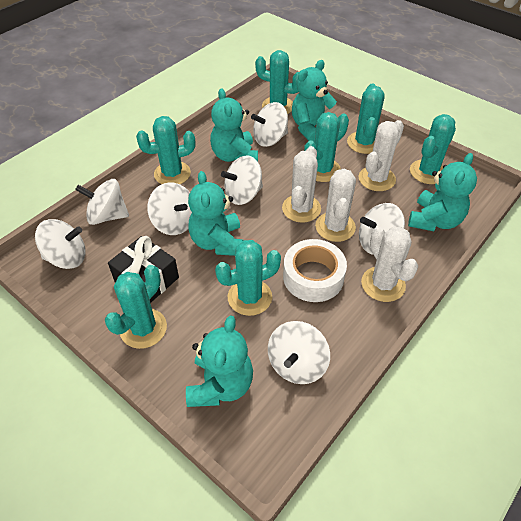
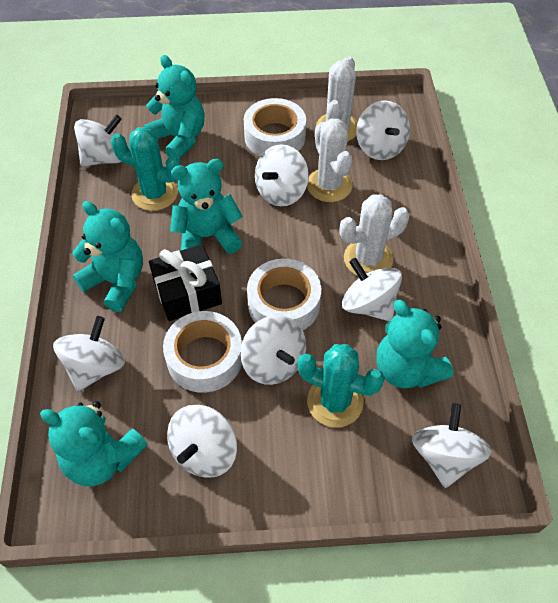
turquoise cactus: 7 -> 2
white cactus: 4 -> 3
white spinning top: 7 -> 8
white tape: 1 -> 3

